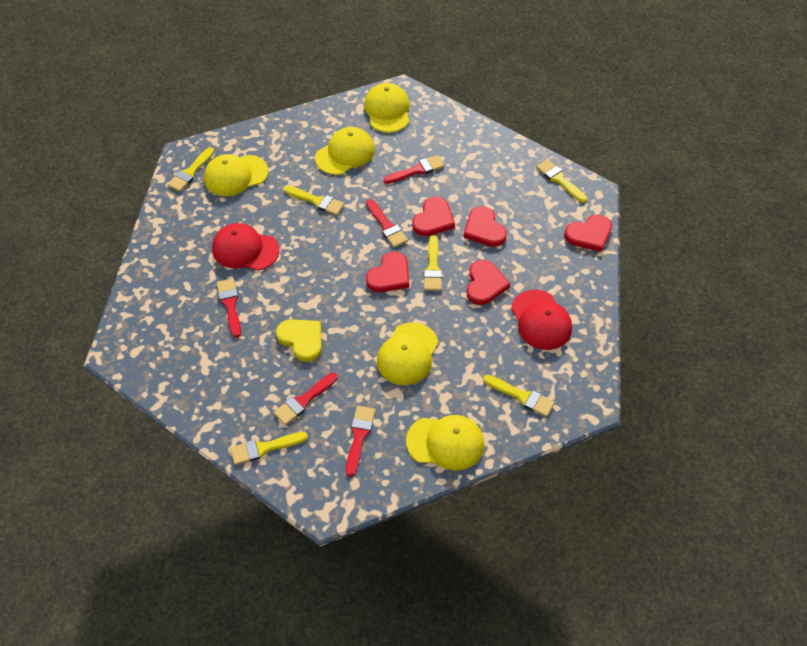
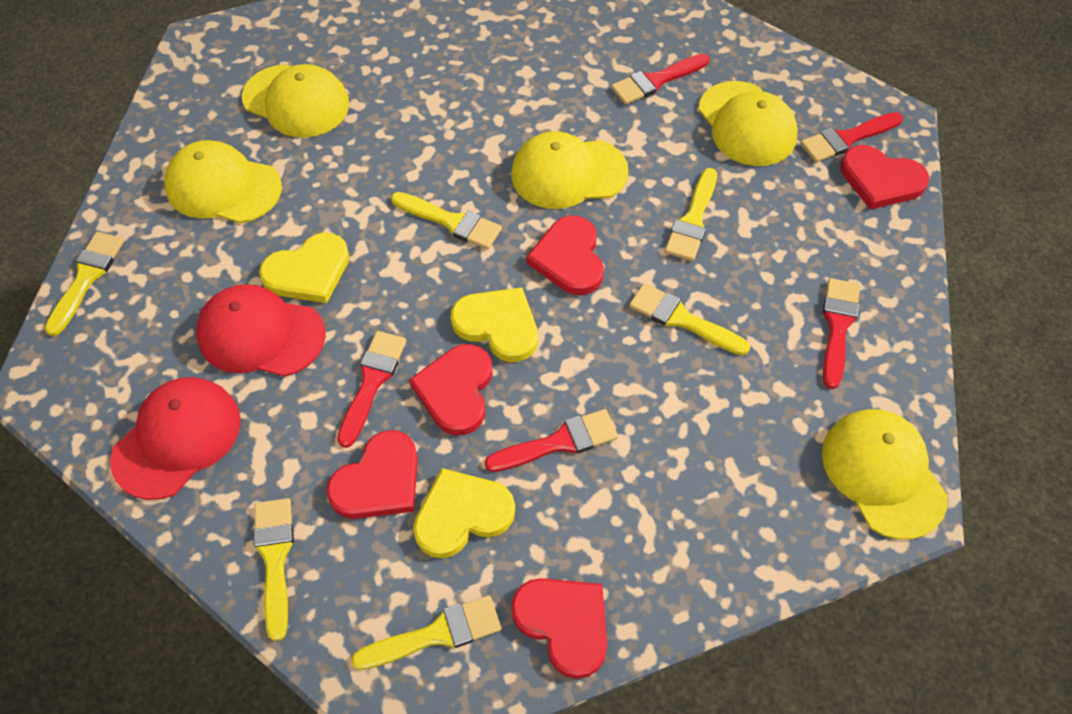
yellow heart: 1 -> 3

